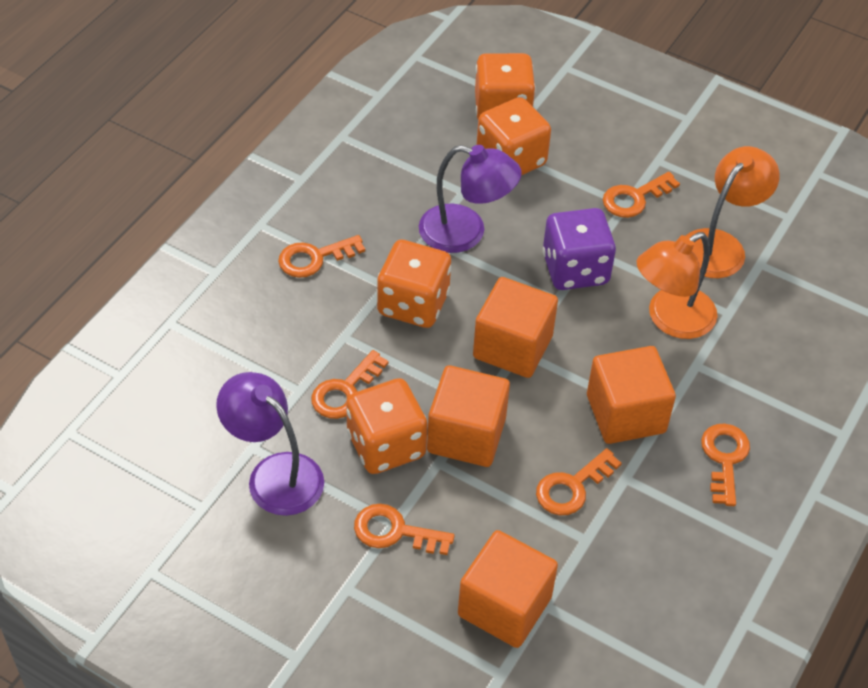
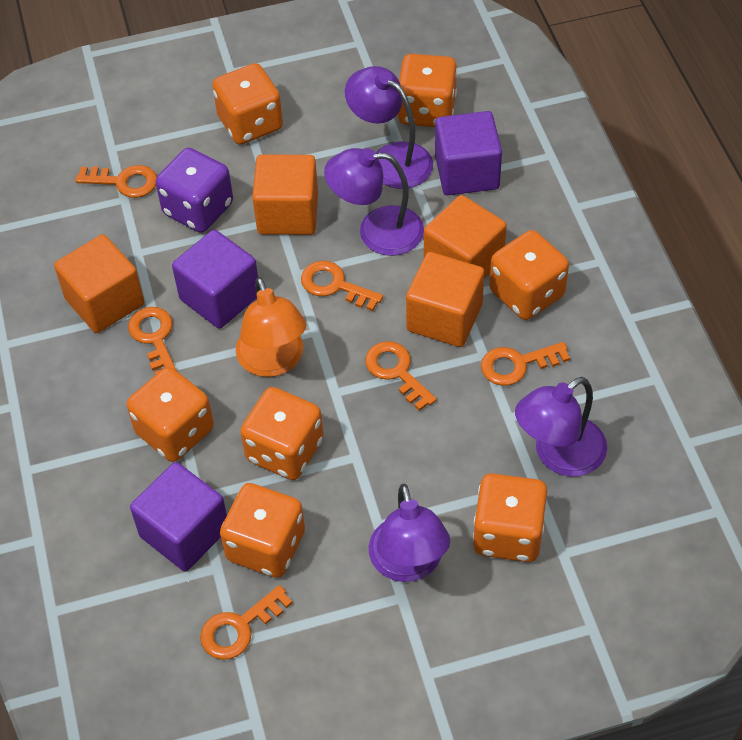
orange dice: 4 -> 7
orange lamp: 2 -> 1
purple cube: 0 -> 3
purple lamp: 2 -> 4

